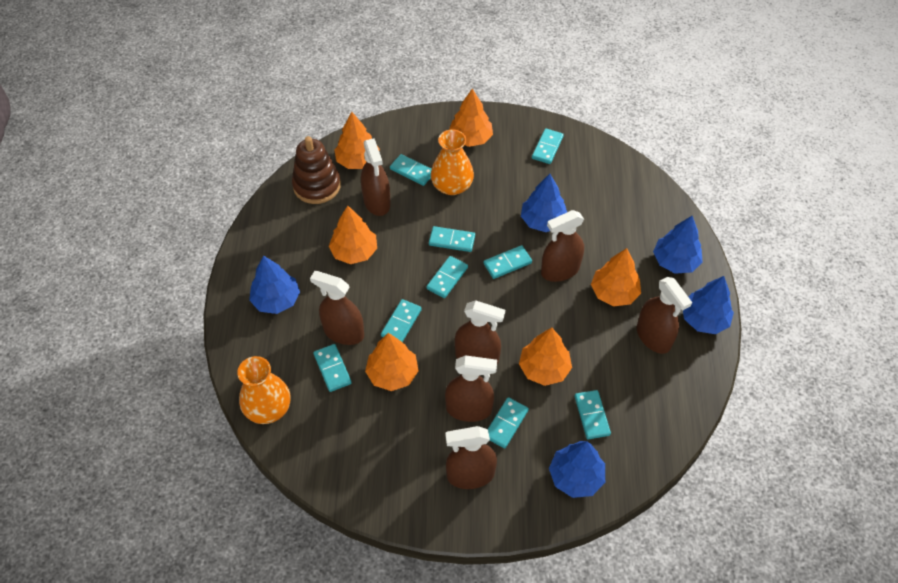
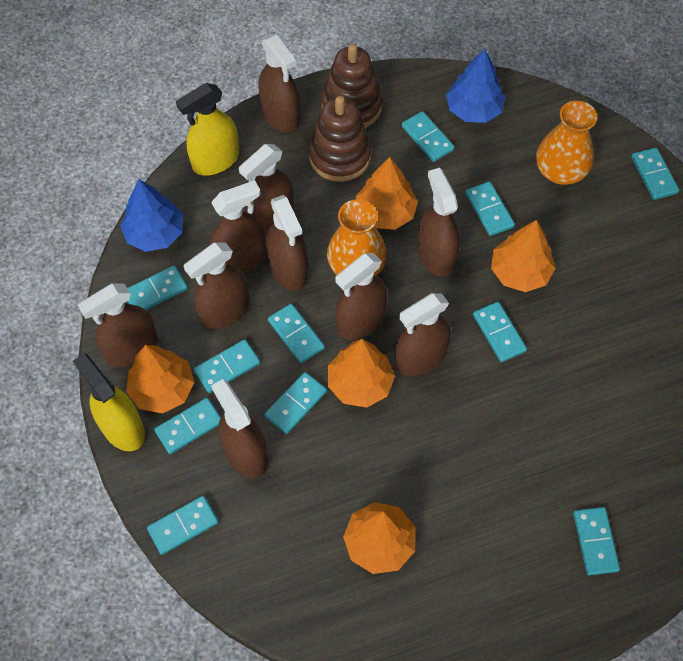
blue tree: 5 -> 2
brown spray bottle: 7 -> 10
brown stacking toy: 1 -> 2
orange tree: 6 -> 5
turquoise domino: 9 -> 11
yellow spray bottle: 0 -> 2

